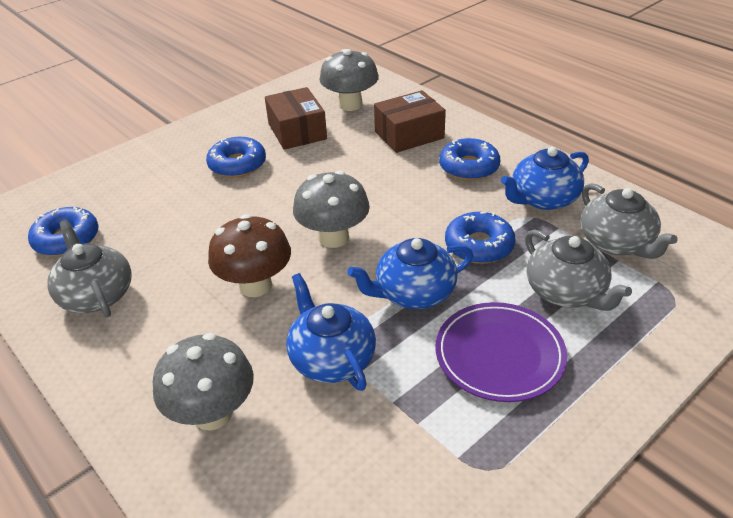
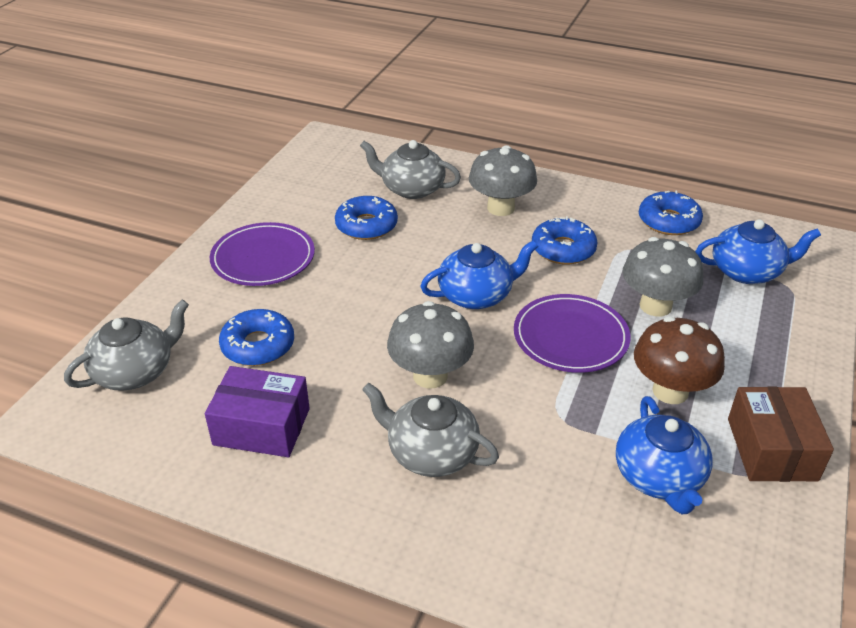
brown box: 2 -> 1
purple box: 0 -> 1
purple plate: 1 -> 2

